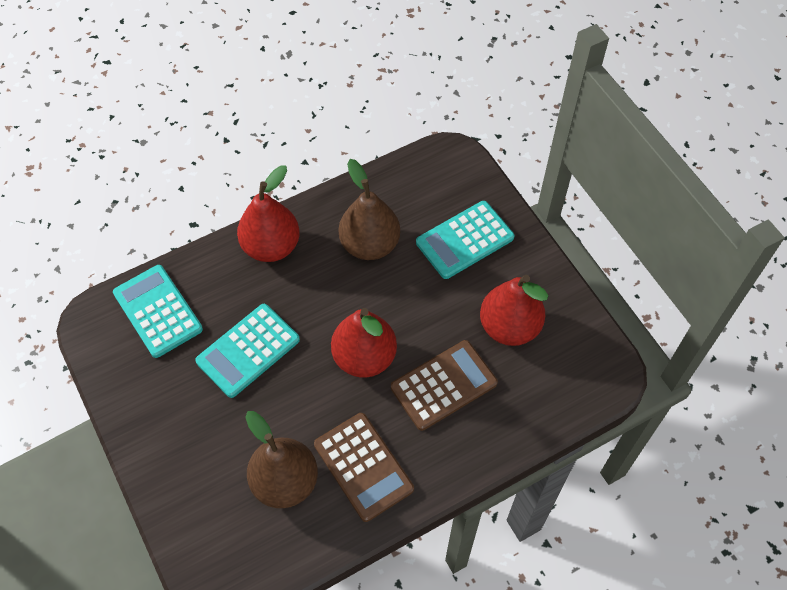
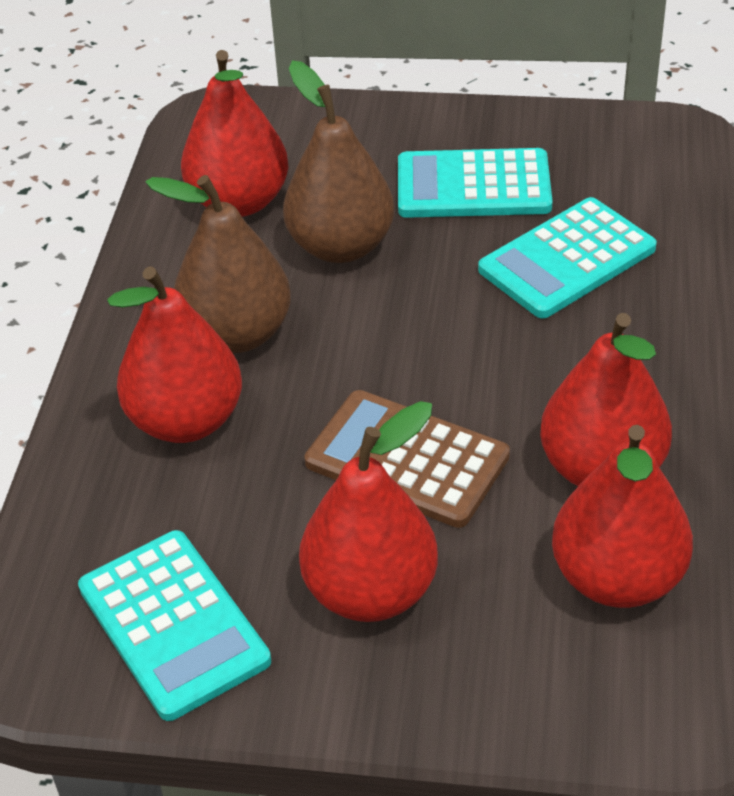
brown calculator: 2 -> 1
red pear: 3 -> 5

